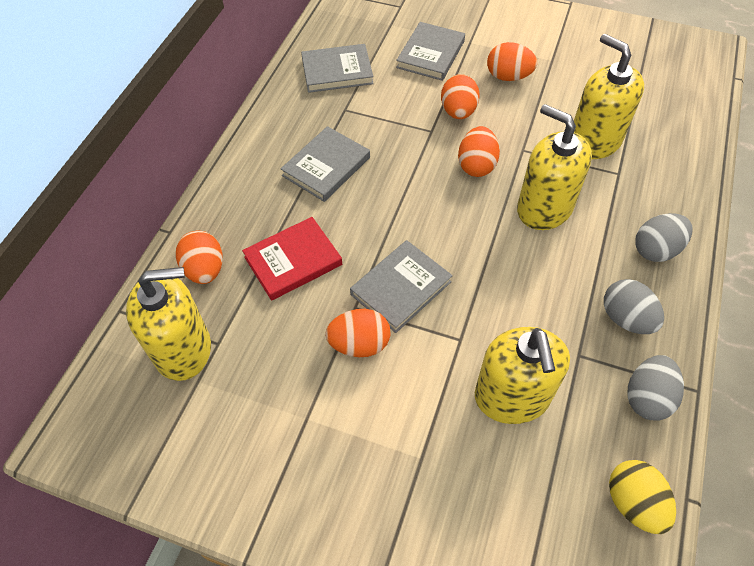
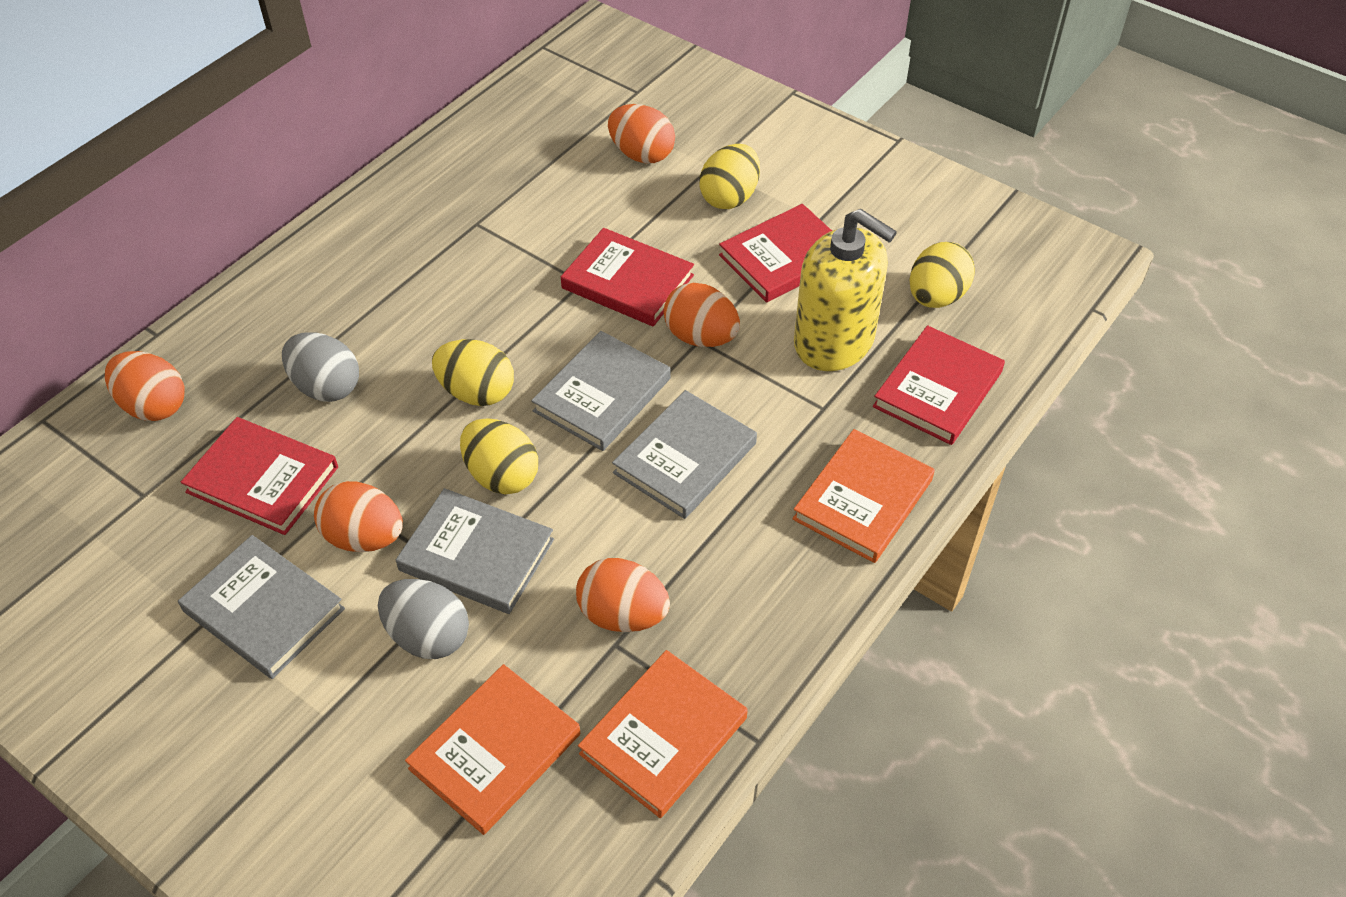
grey egg: 3 -> 2
orange book: 0 -> 3
red book: 1 -> 4
yellow egg: 1 -> 4
yellow soap dispenser: 4 -> 1

